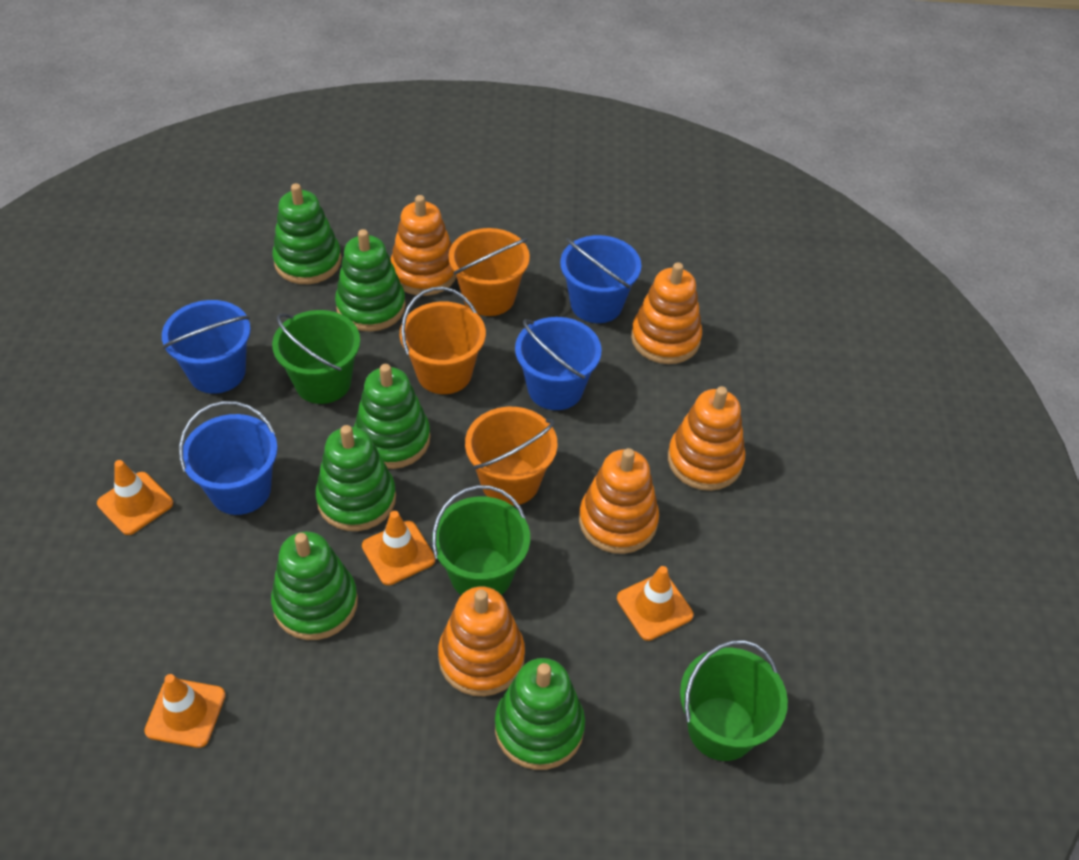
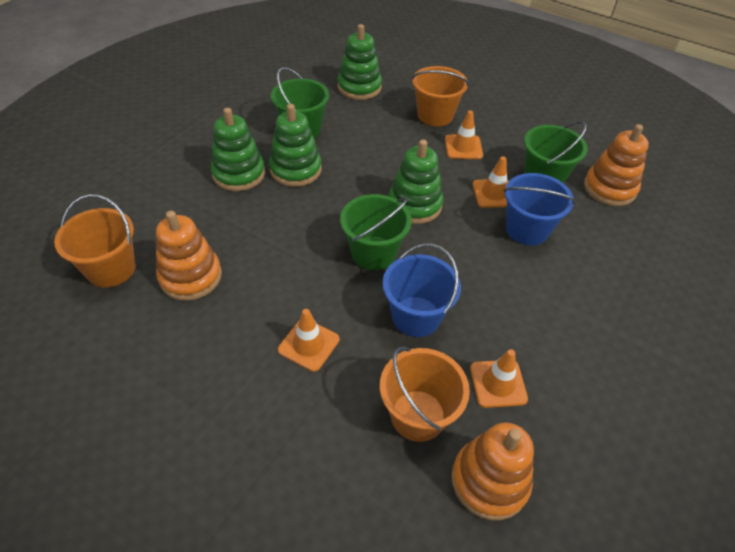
blue bucket: 4 -> 2
green stacking toy: 6 -> 4
orange stacking toy: 5 -> 3

